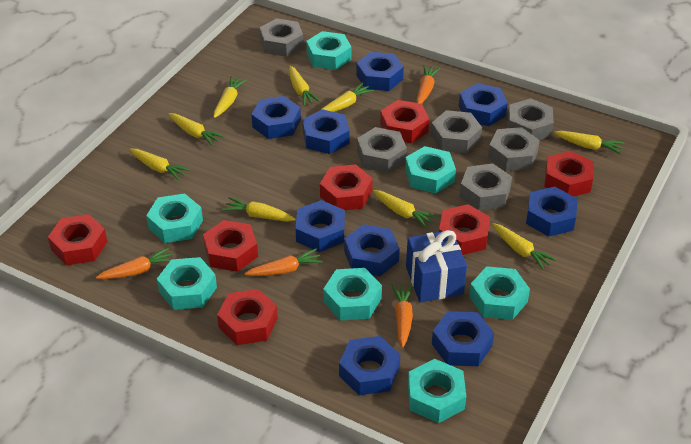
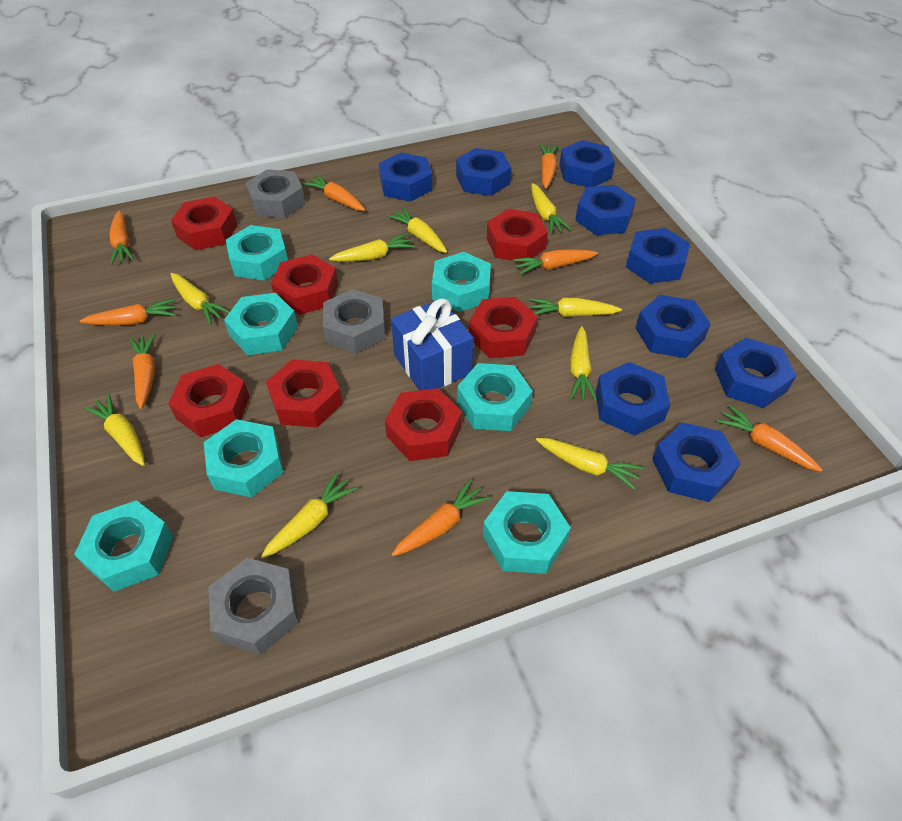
grey nut: 6 -> 3
orange carrot: 4 -> 8

